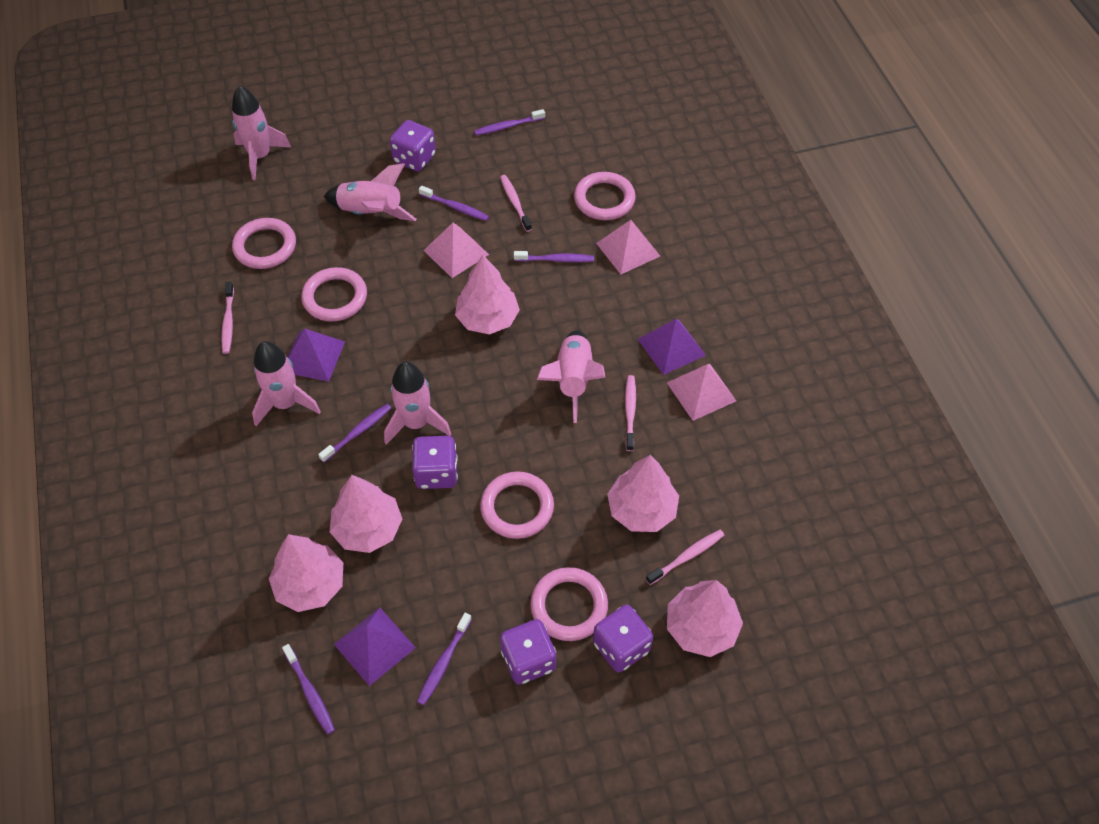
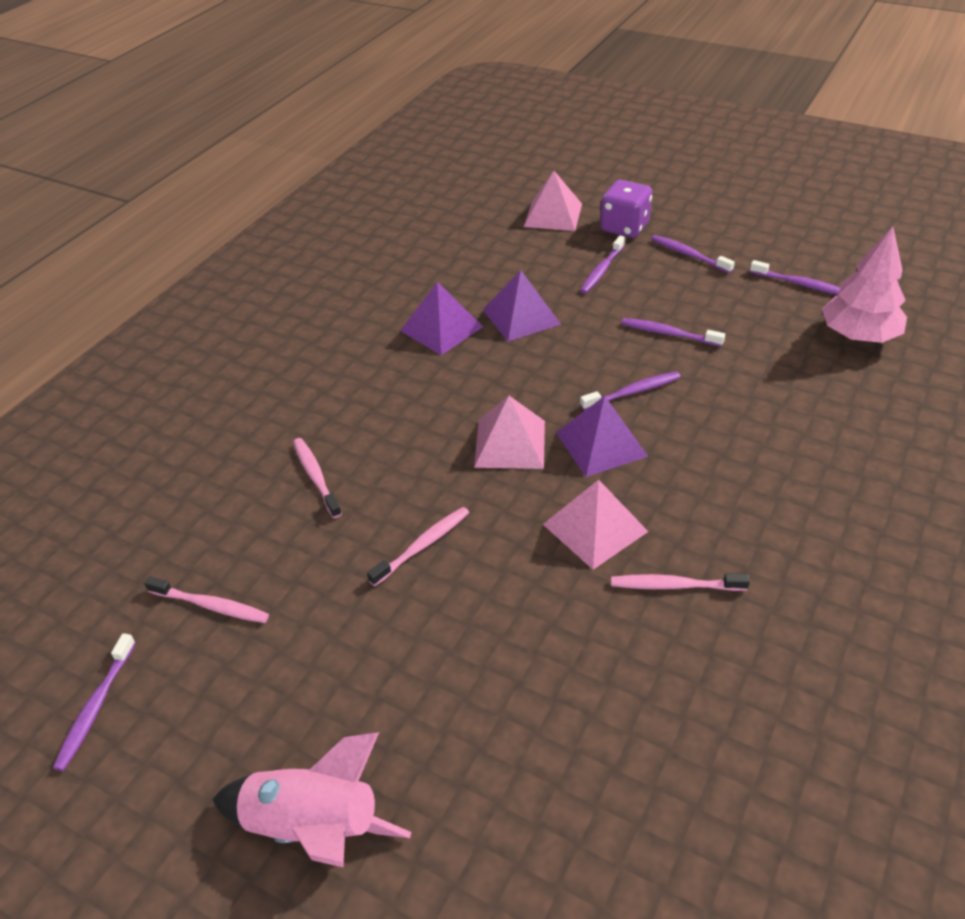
pink ring: 5 -> 0
pink rocket: 5 -> 1
pink tree: 5 -> 1
purple dice: 4 -> 1

